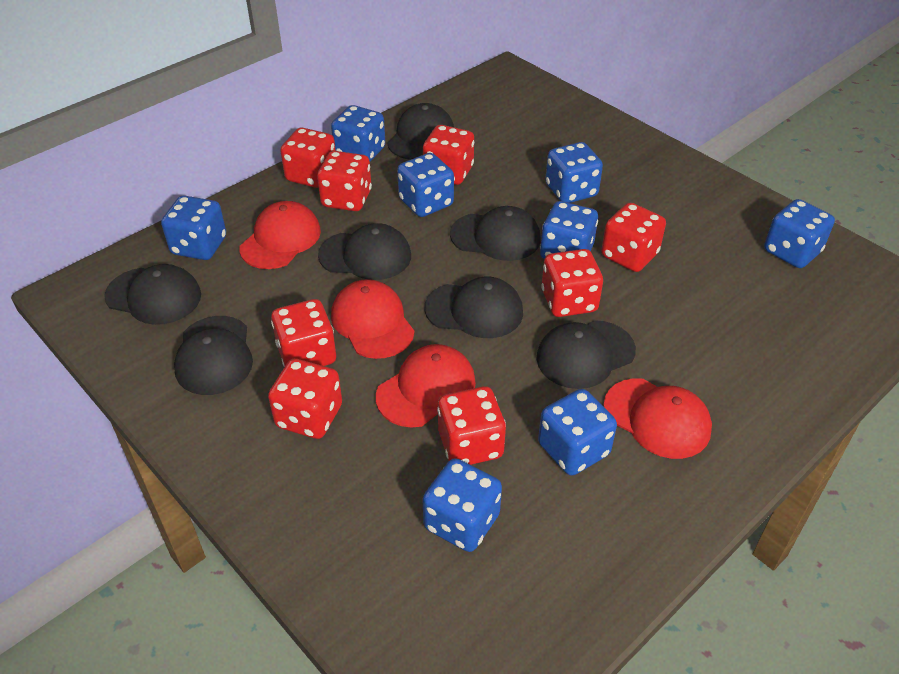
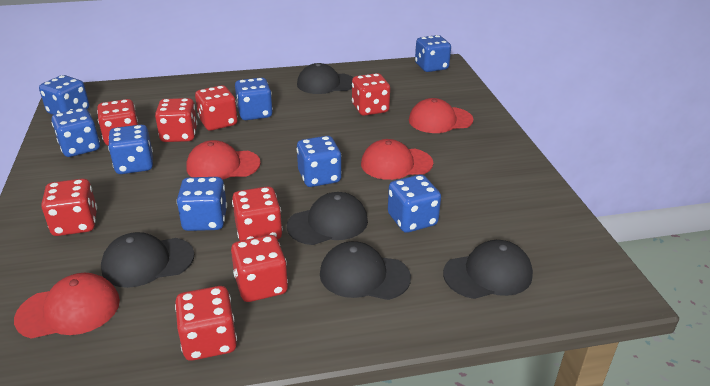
black cap: 7 -> 5

